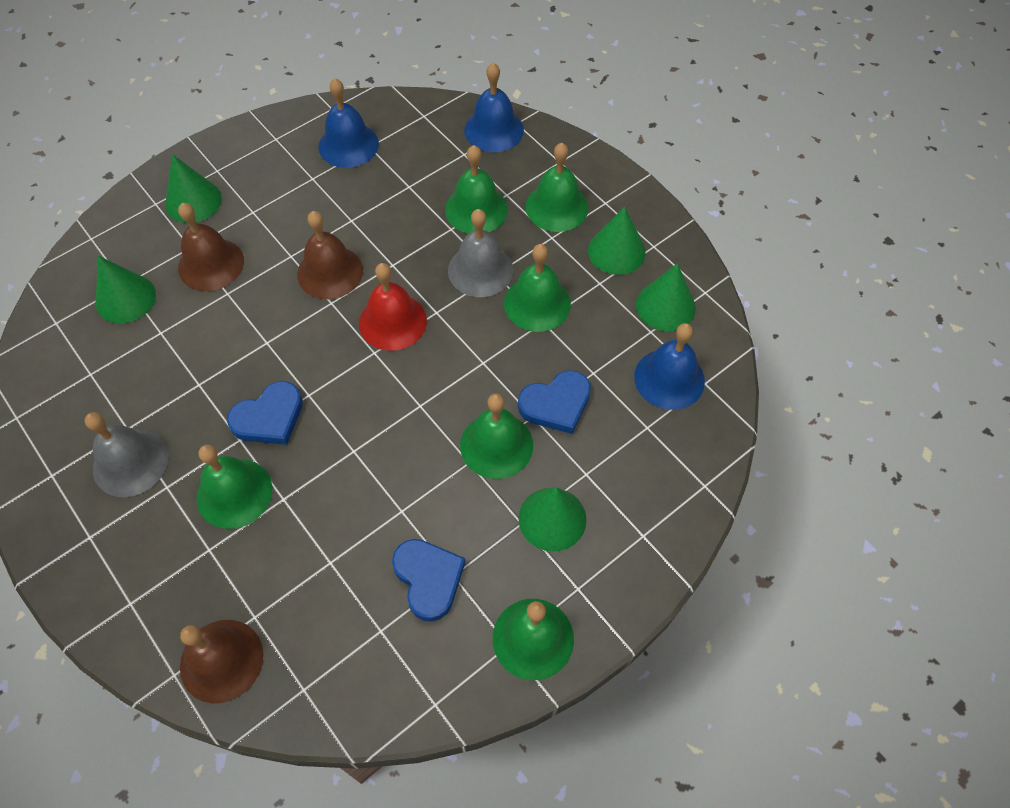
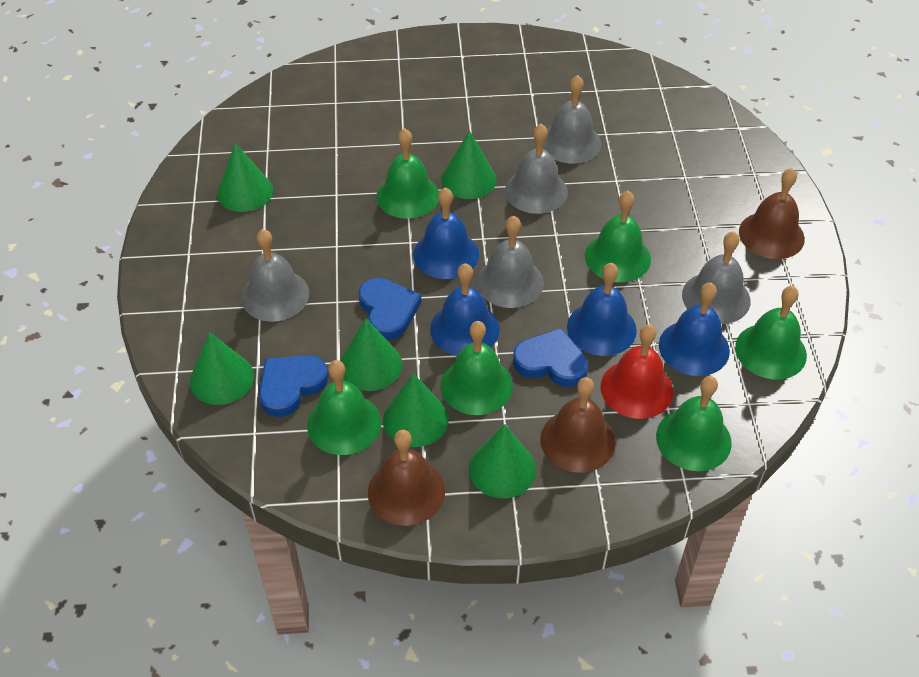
blue bell: 3 -> 4
green cone: 5 -> 6
grey bell: 2 -> 5

